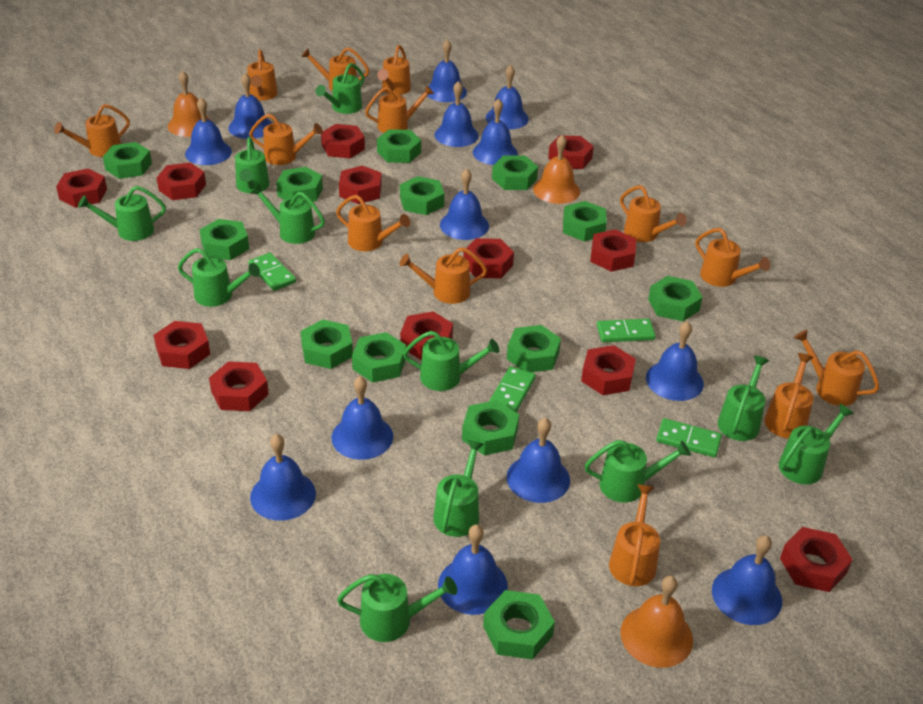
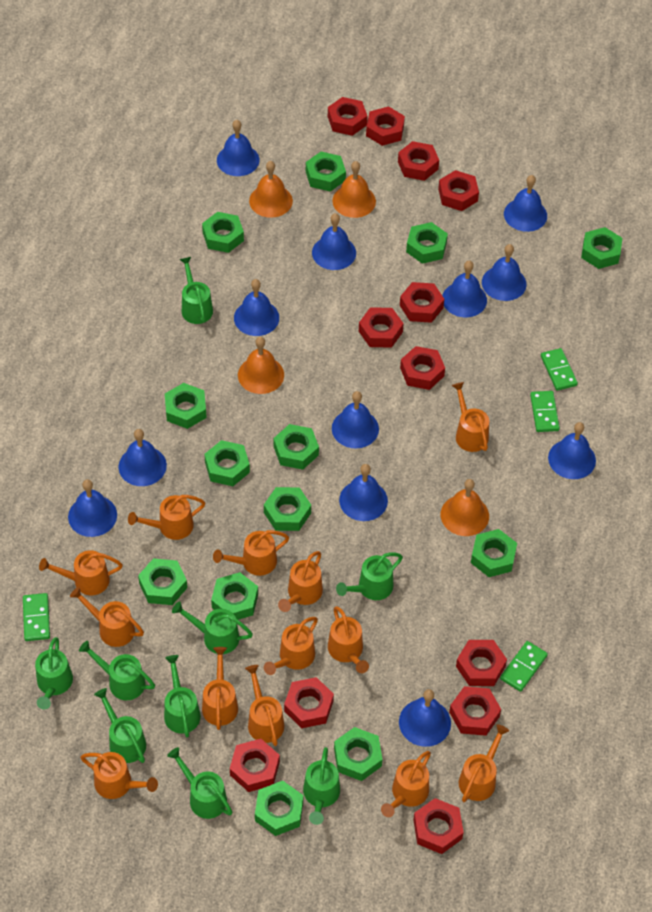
blue bell: 13 -> 12
green watering can: 11 -> 9
orange bell: 3 -> 4

